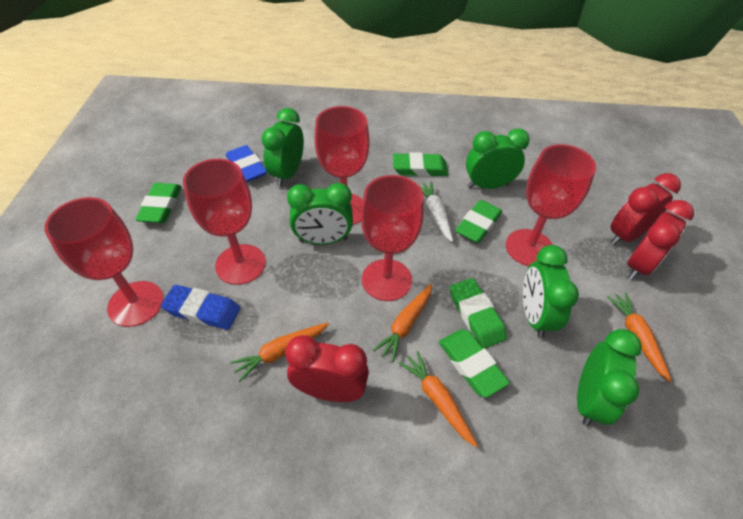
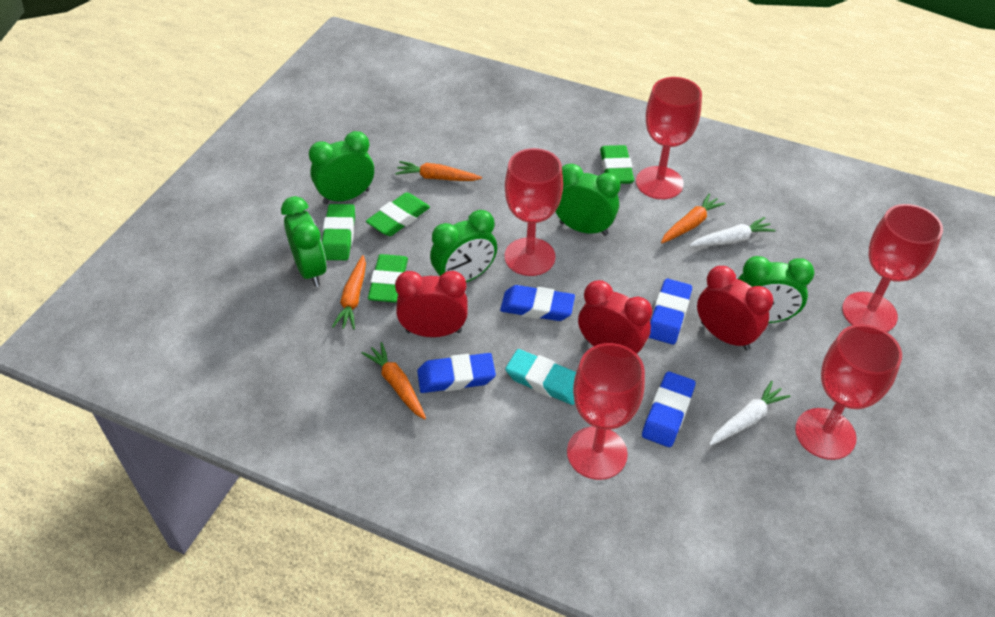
blue eraser: 2 -> 4
green eraser: 5 -> 4
turquoise eraser: 0 -> 1
white carrot: 1 -> 2

